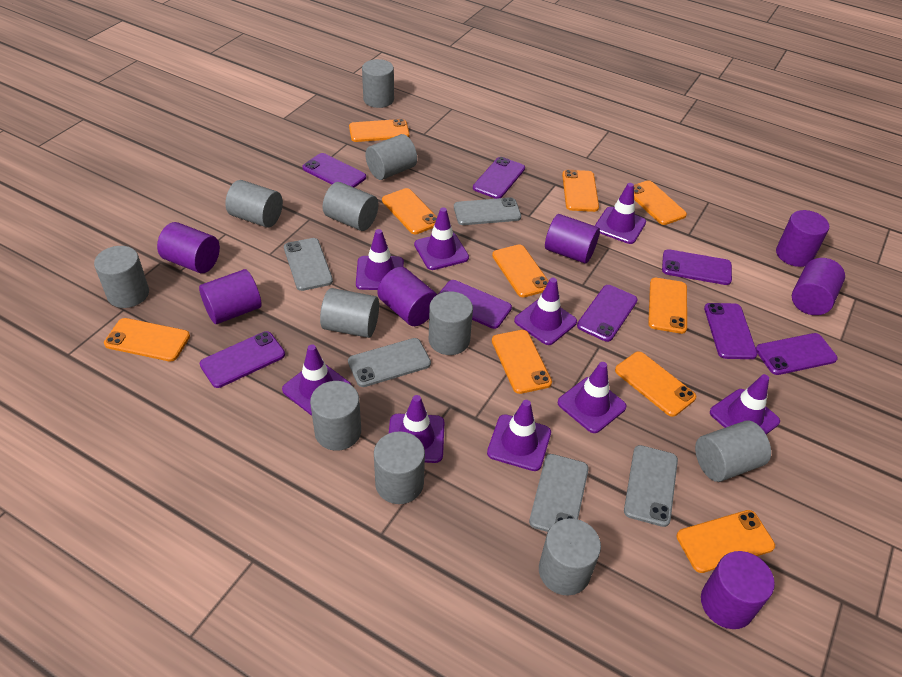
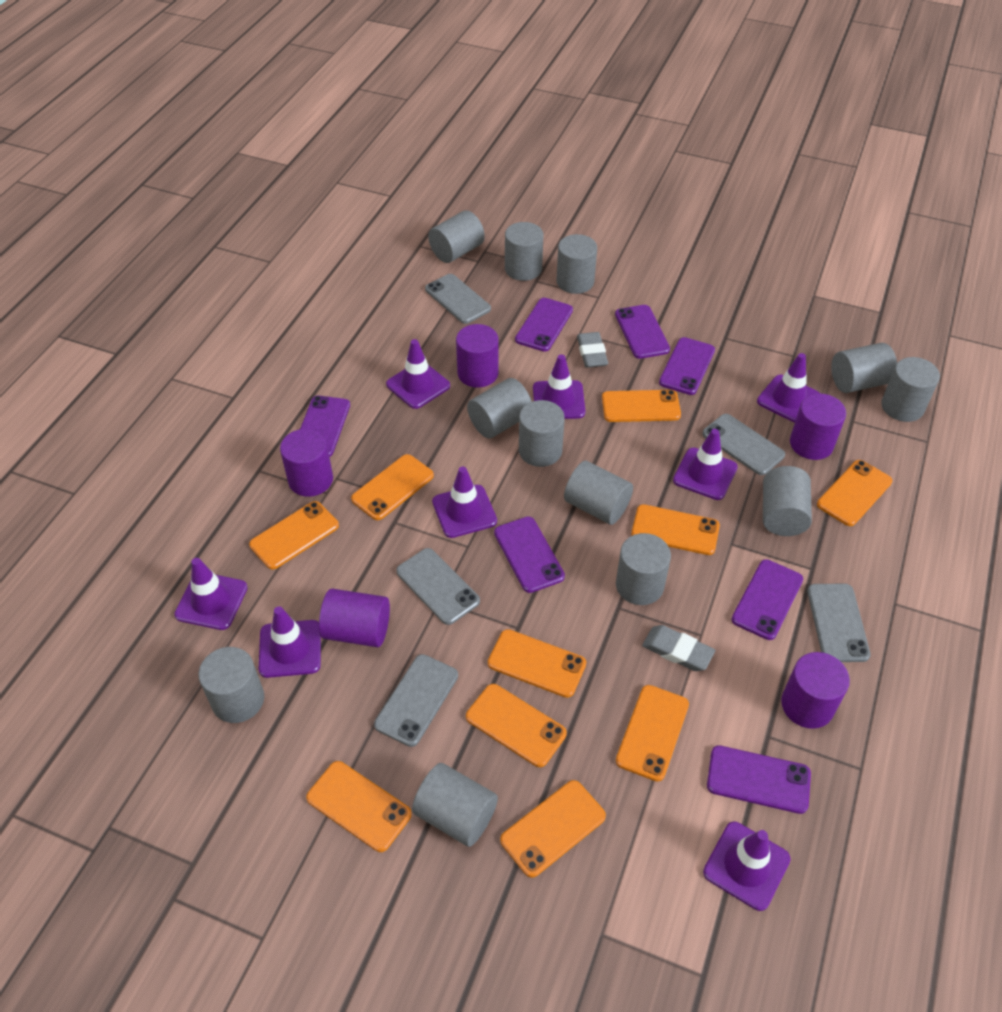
grey cylinder: 11 -> 12
grey eraser: 0 -> 2
purple cylinder: 7 -> 5
purple phone: 8 -> 7
purple traffic cone: 9 -> 8

